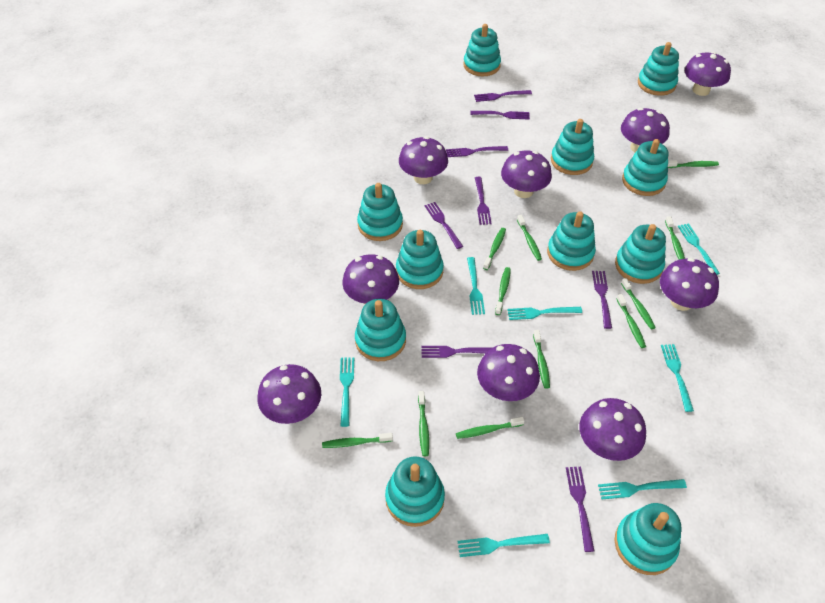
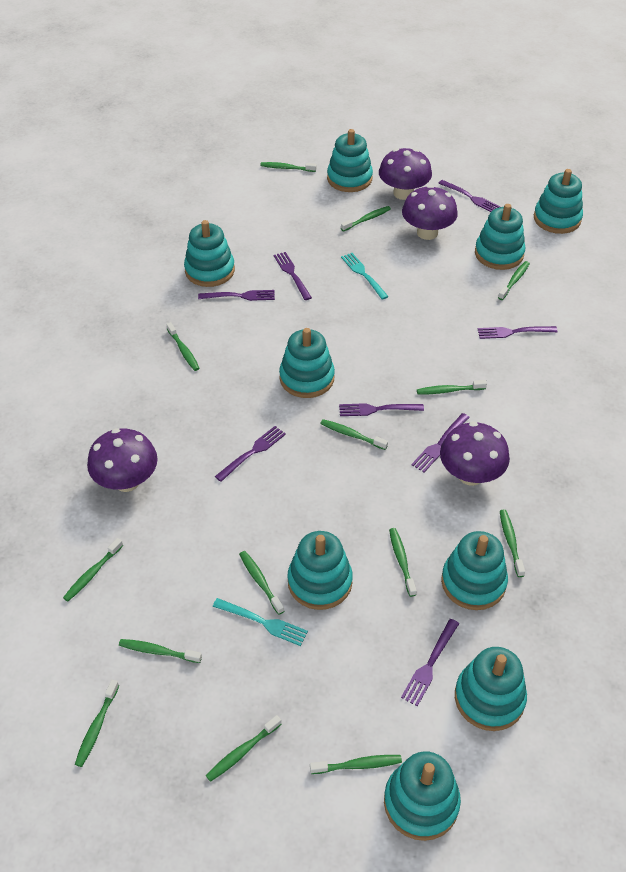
green toothbrush: 11 -> 14
purple mushroom: 9 -> 4
turquoise fork: 7 -> 2
turquoise stacking toy: 11 -> 9

